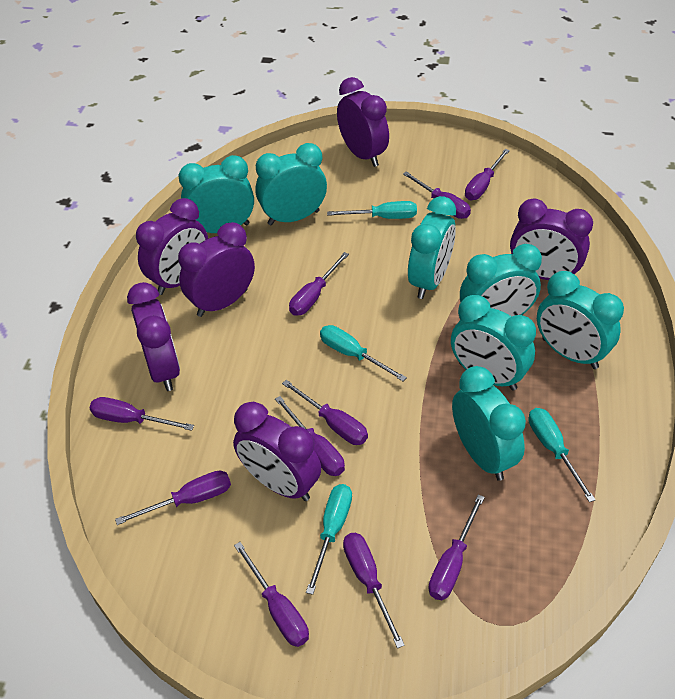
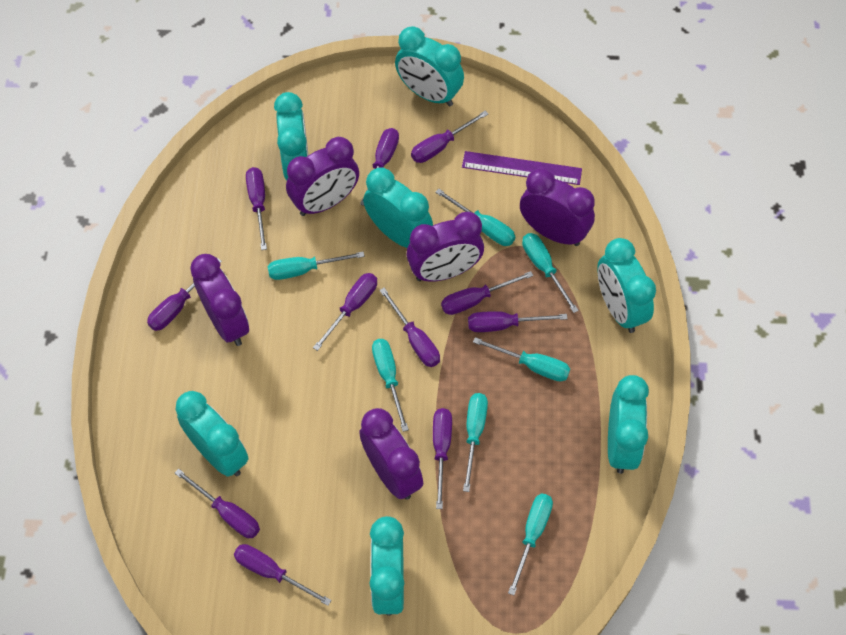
purple clock: 6 -> 5
purple ruler: 0 -> 1
purple screwdriver: 10 -> 11
turquoise screwdriver: 4 -> 7

